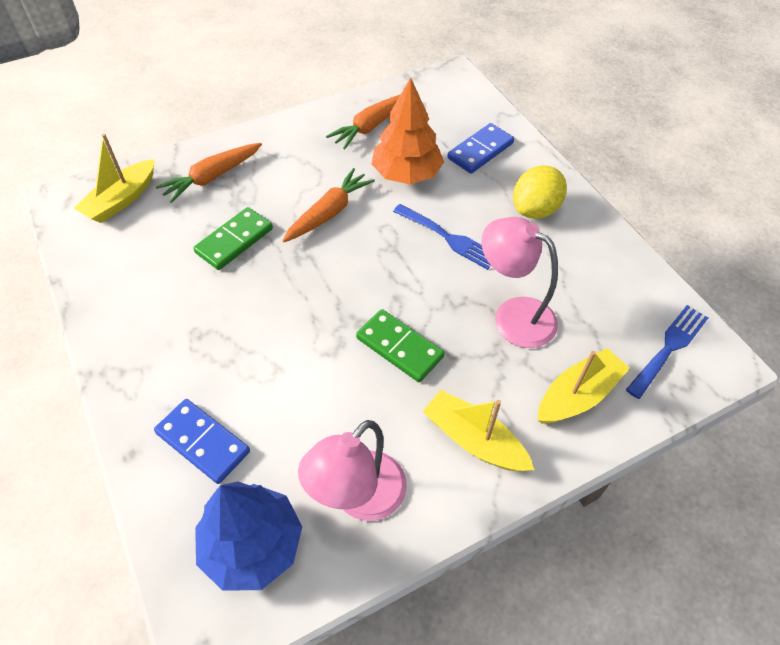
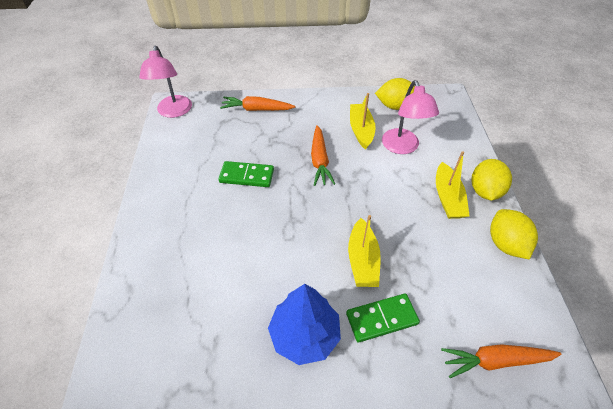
blue domino: 2 -> 0
blue fork: 2 -> 0
orange tree: 1 -> 0
yellow lemon: 1 -> 3

